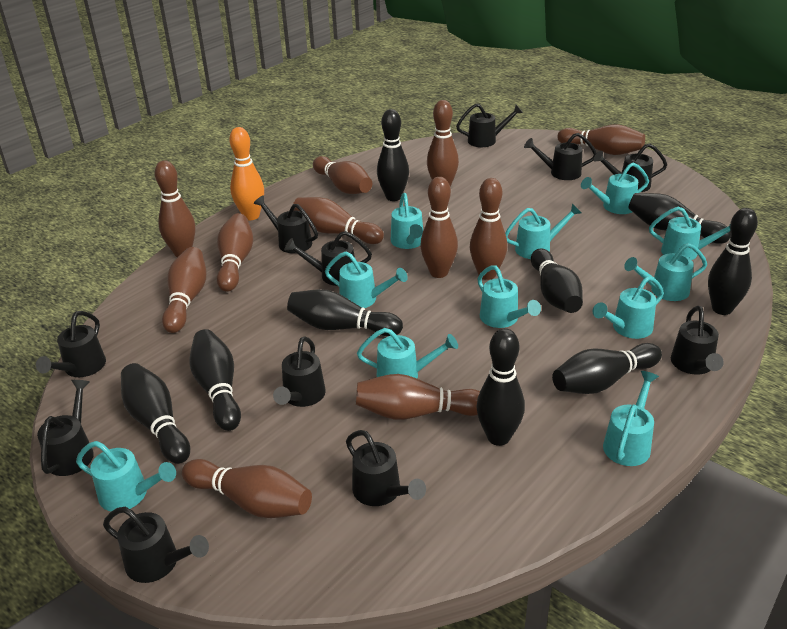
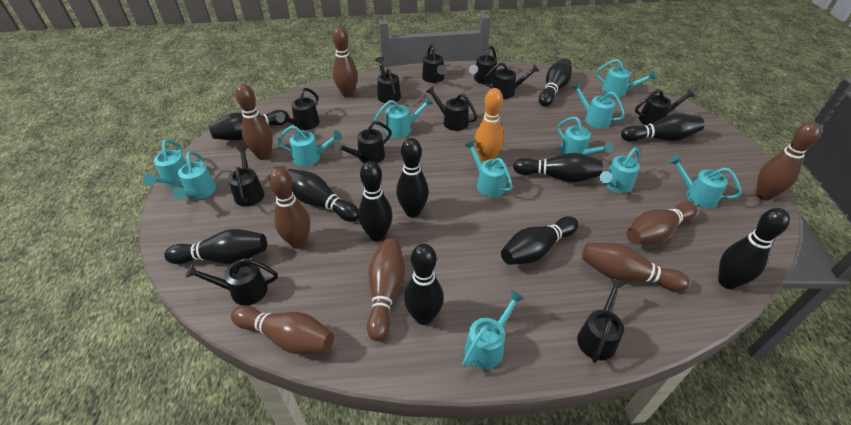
black bowling pin: 9 -> 11
brown bowling pin: 11 -> 8

